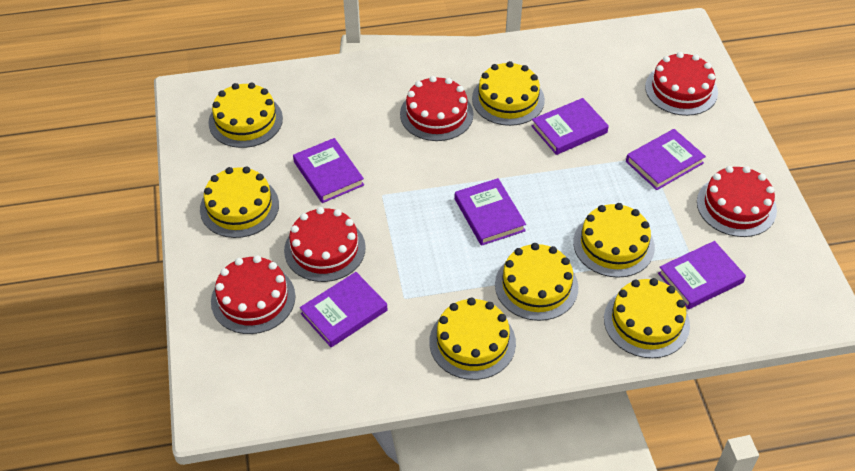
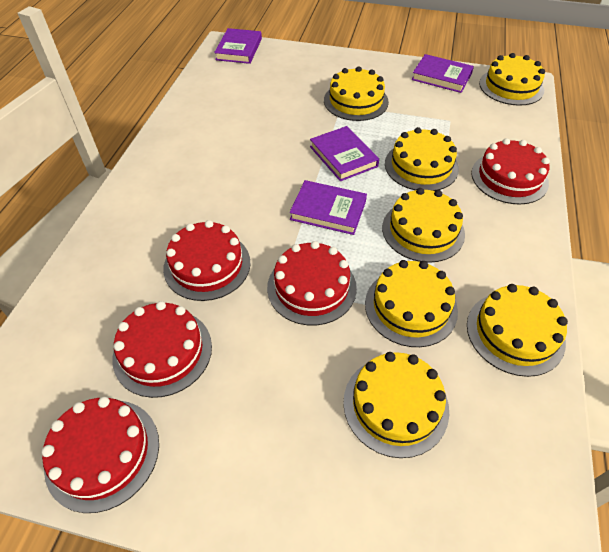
purple book: 6 -> 4

